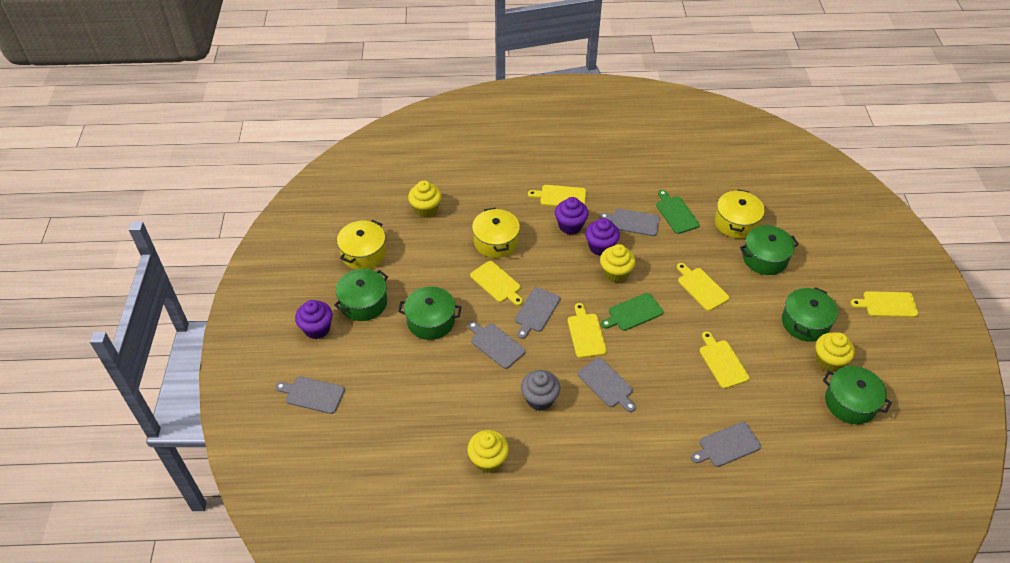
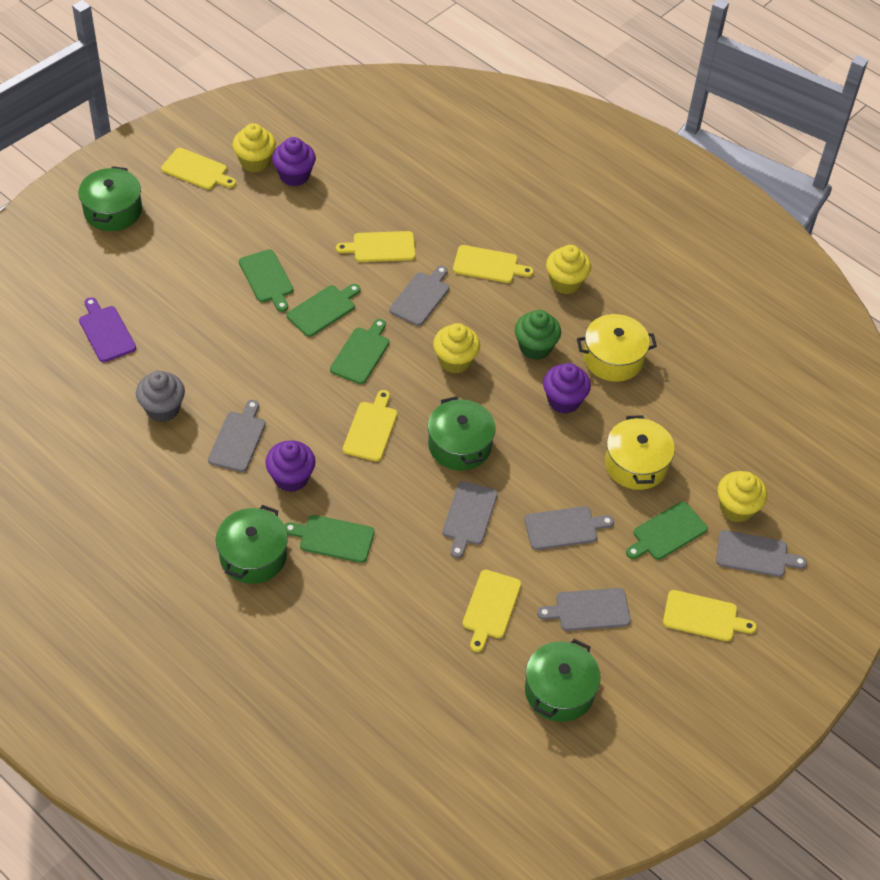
green cupcake: 0 -> 1
green cutting board: 2 -> 5
green pot: 5 -> 4
purple cutting board: 0 -> 1
yellow pot: 3 -> 2

